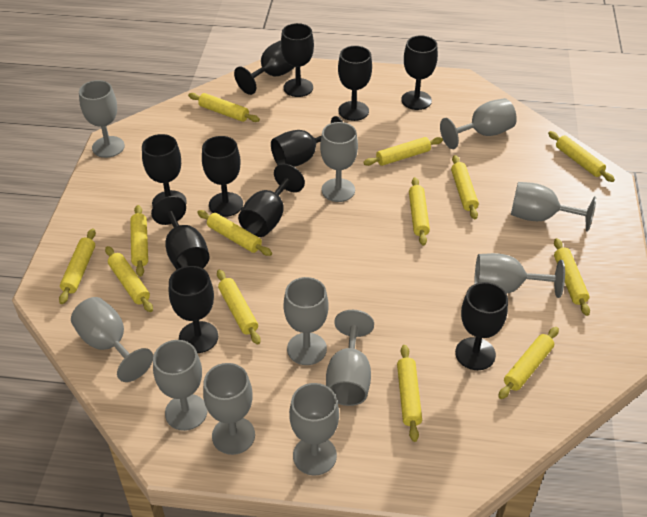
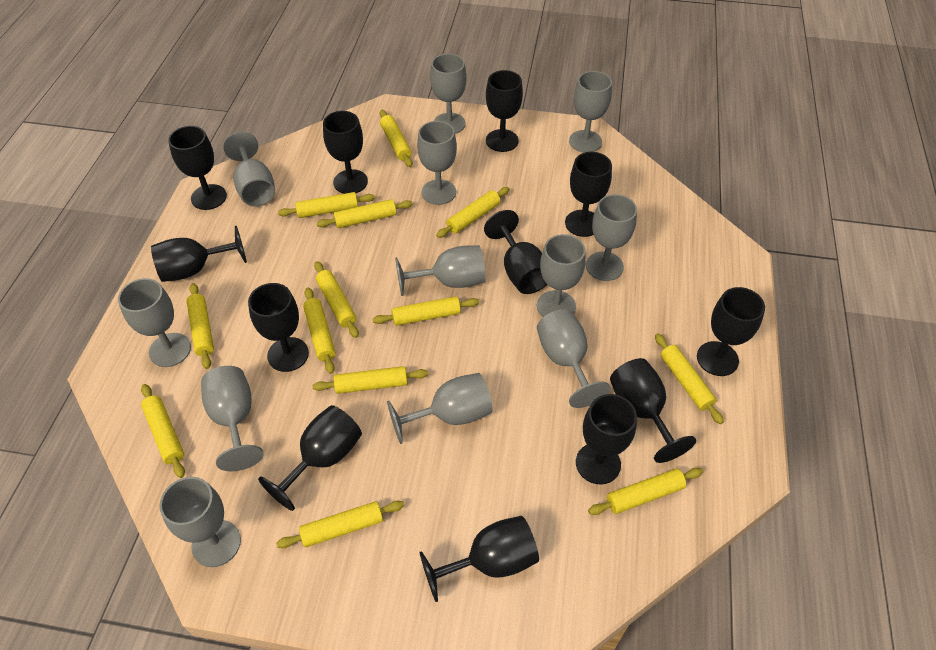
black goblet: 11 -> 12
grey goblet: 11 -> 12

